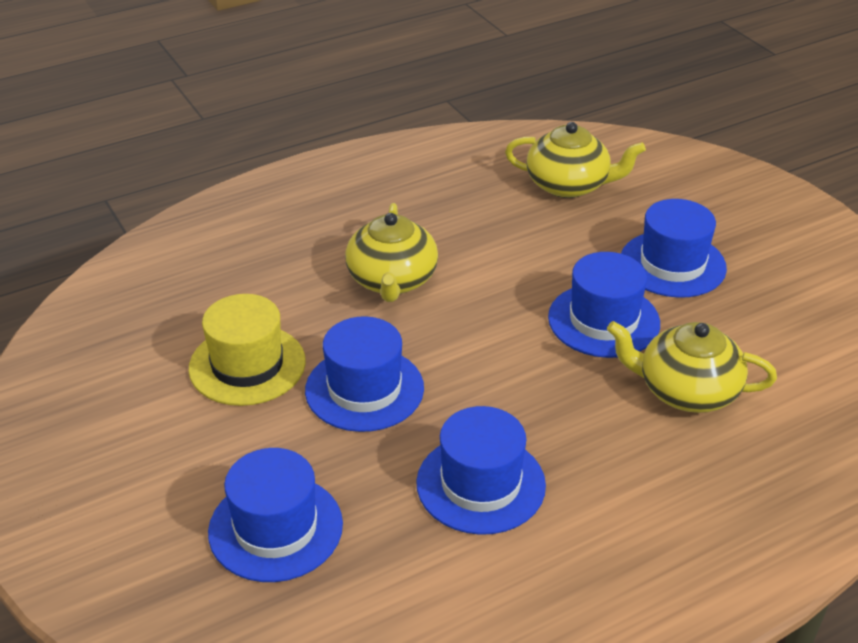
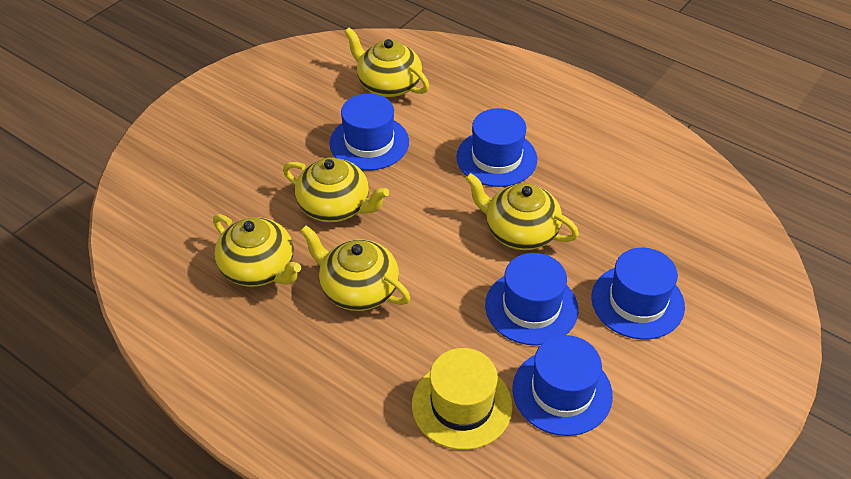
yellow teapot: 3 -> 5

